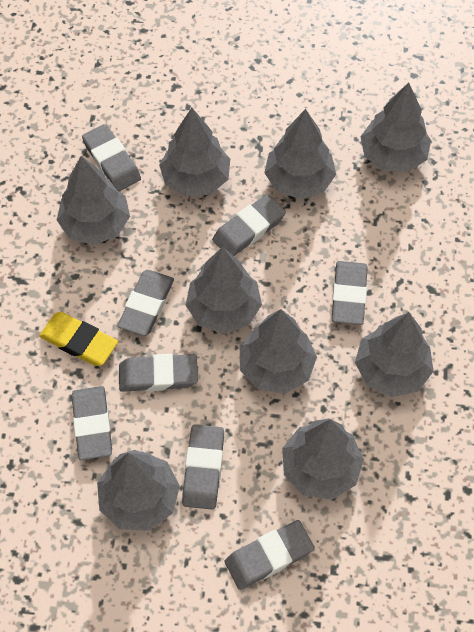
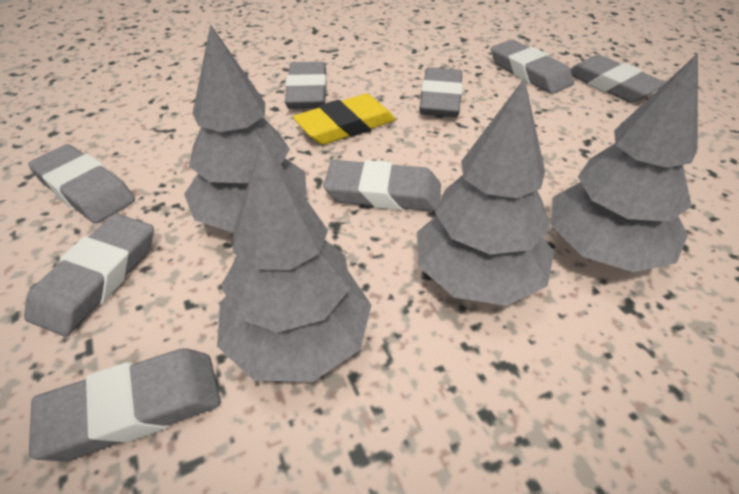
grey tree: 9 -> 4

